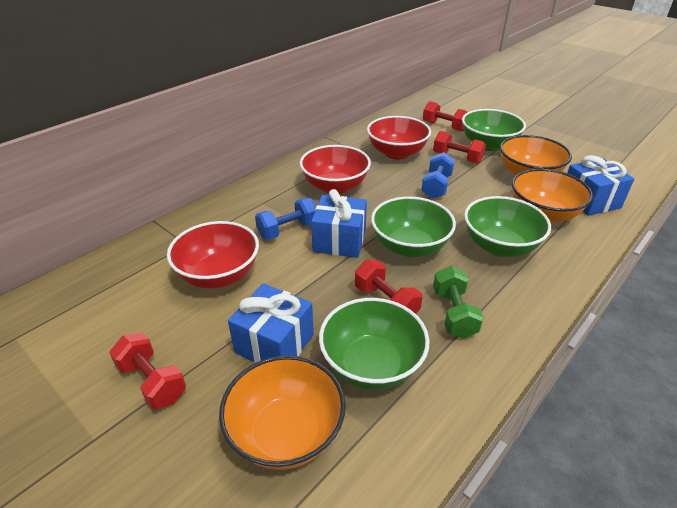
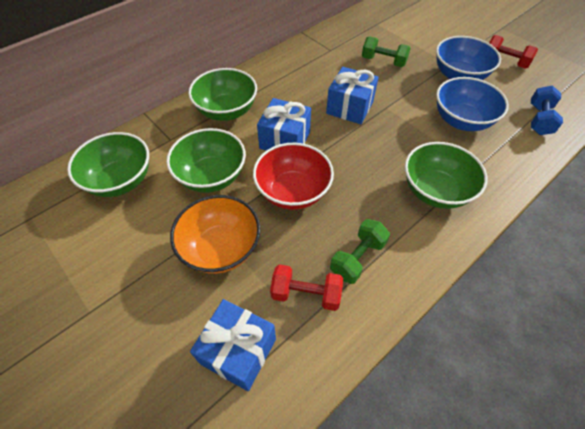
blue bowl: 0 -> 2
blue dumbbell: 2 -> 1
green dumbbell: 1 -> 2
orange bowl: 3 -> 1
red bowl: 3 -> 1
red dumbbell: 4 -> 2

